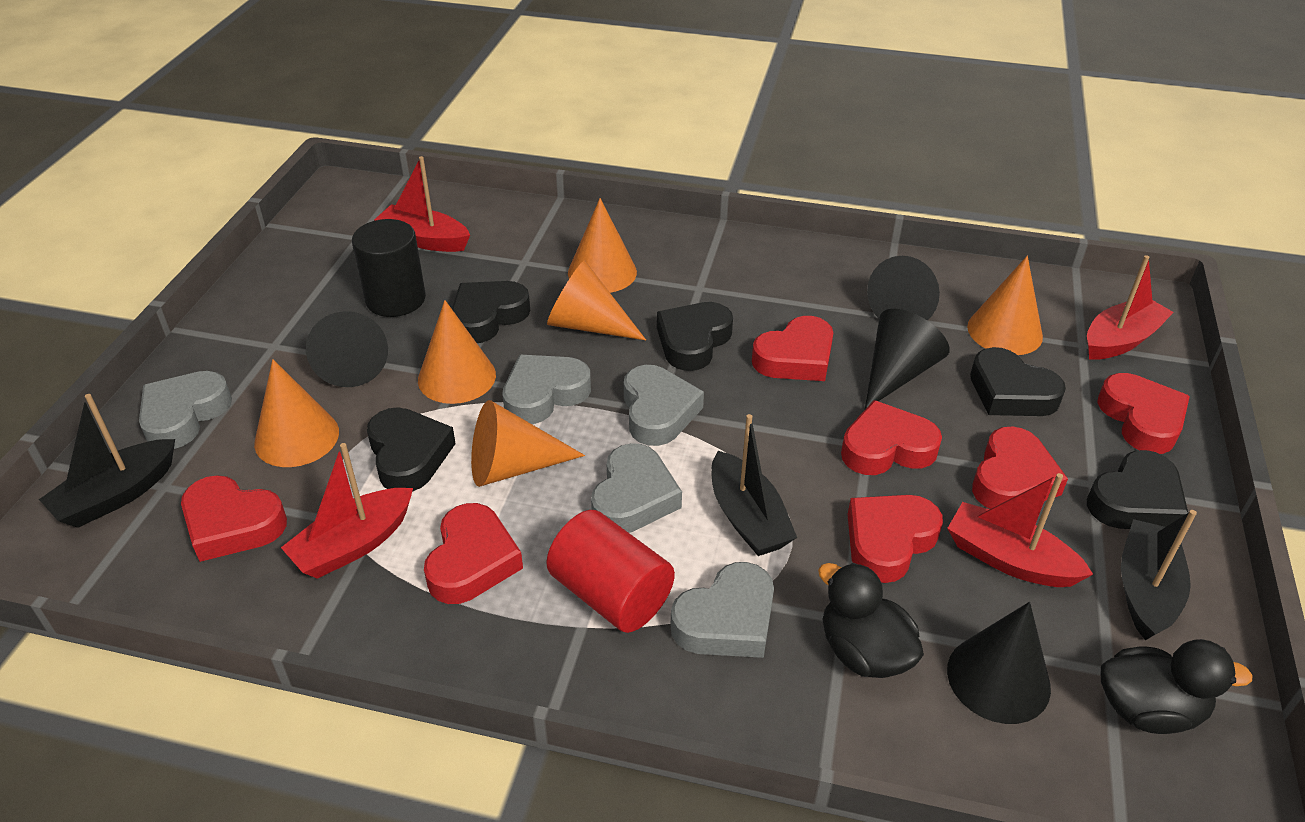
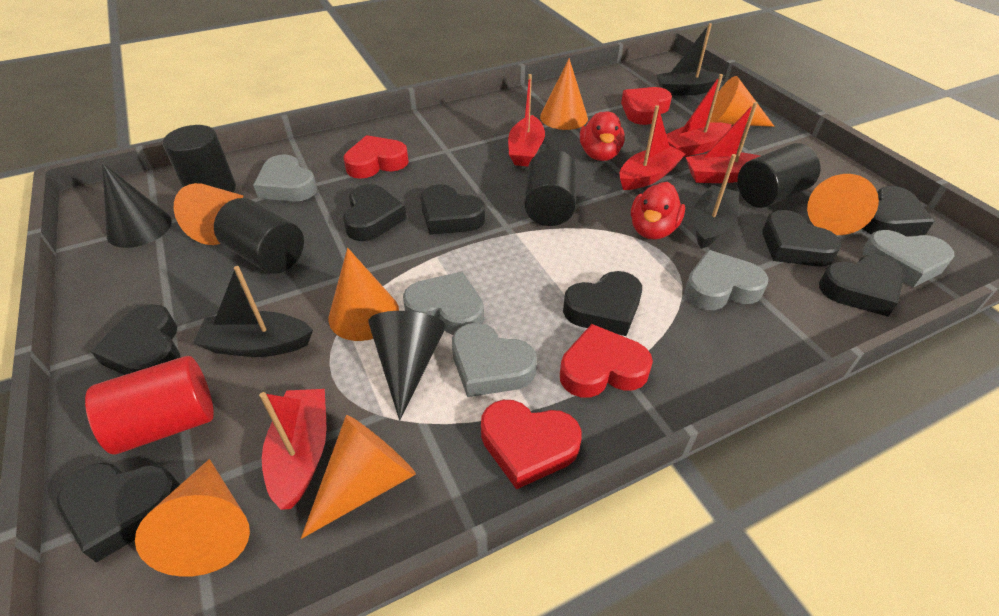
black cone: 4 -> 2
black cylinder: 1 -> 4
black duck: 2 -> 0
black heart: 5 -> 8
orange cone: 6 -> 7
red boat: 4 -> 5
red duck: 0 -> 2
red heart: 7 -> 4

